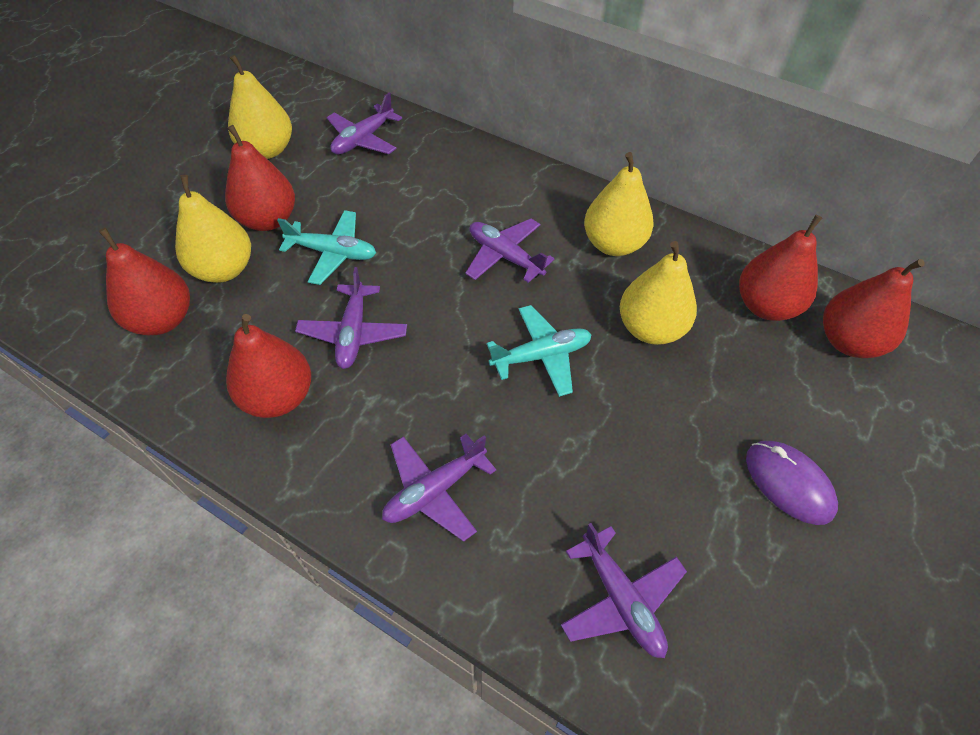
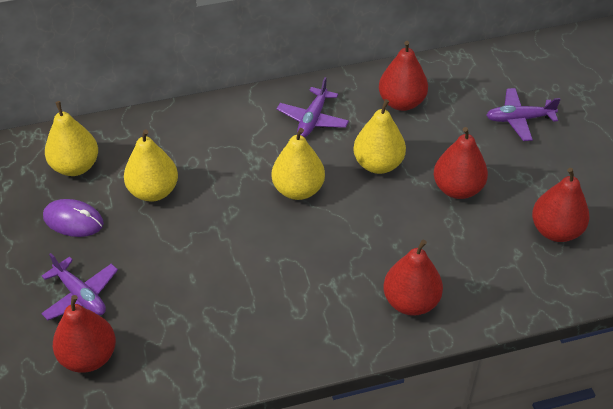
purple plane: 5 -> 3
turquoise plane: 2 -> 0

